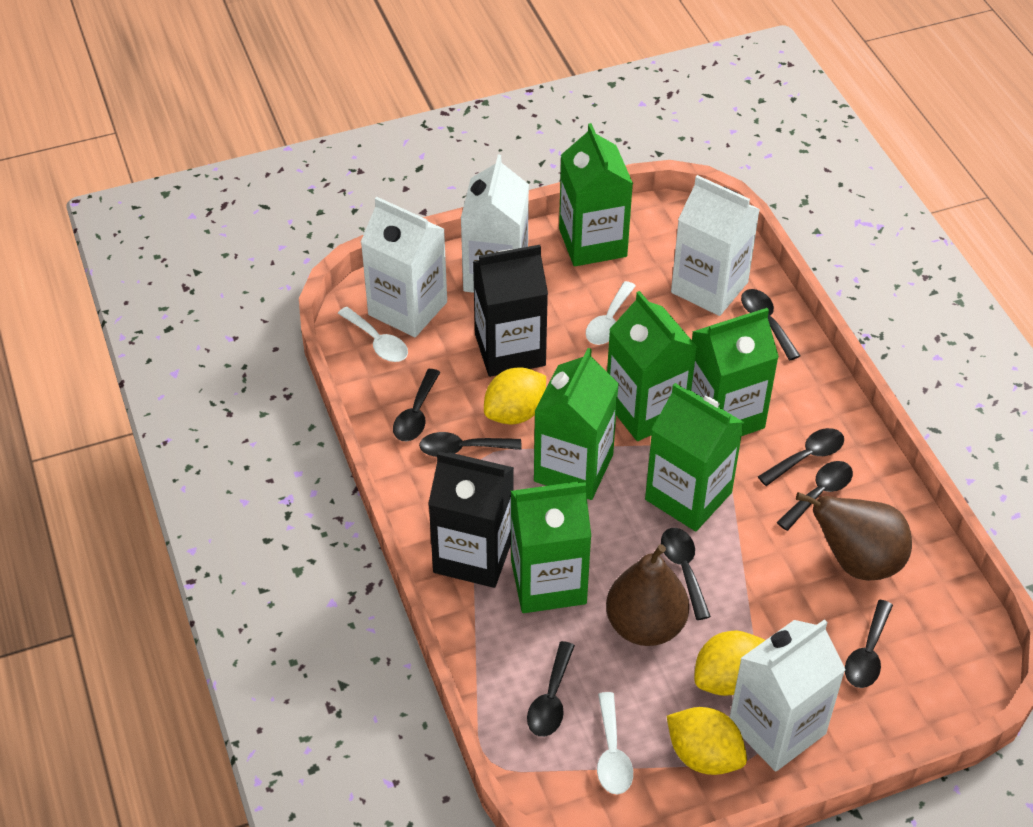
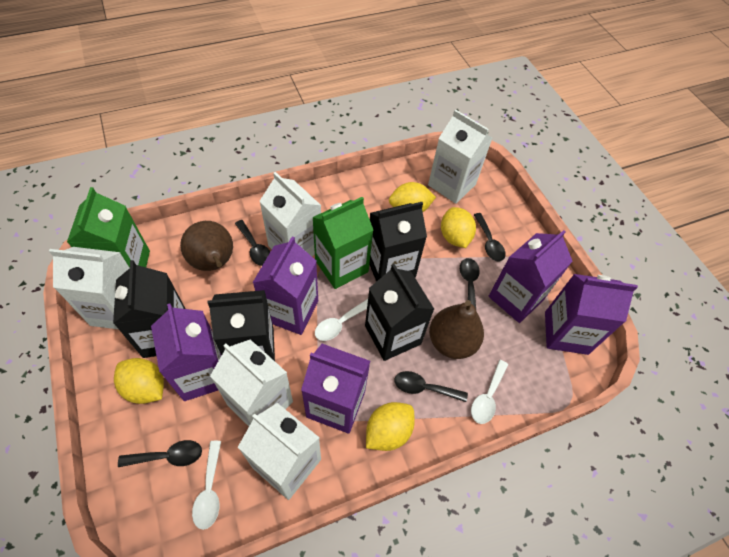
black carton: 2 -> 4
black spoon: 8 -> 5
green carton: 6 -> 2
purple carton: 0 -> 5
white carton: 4 -> 5
yellow lemon: 3 -> 4

